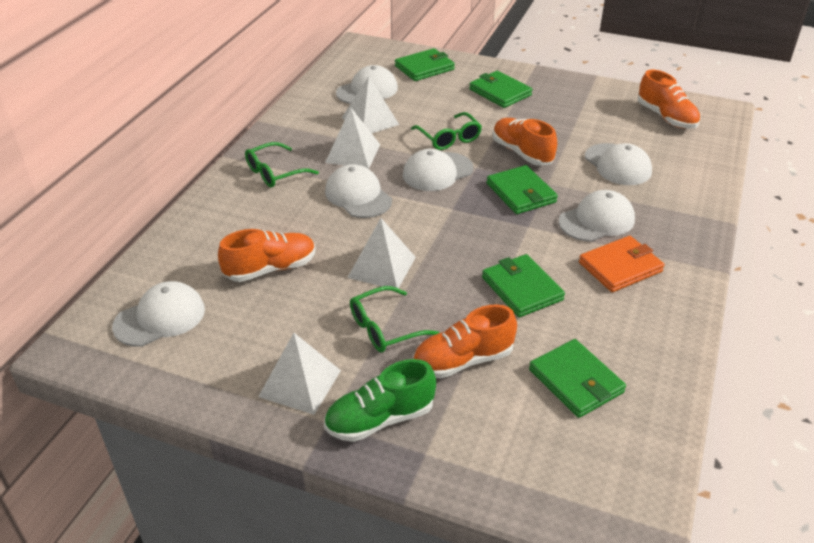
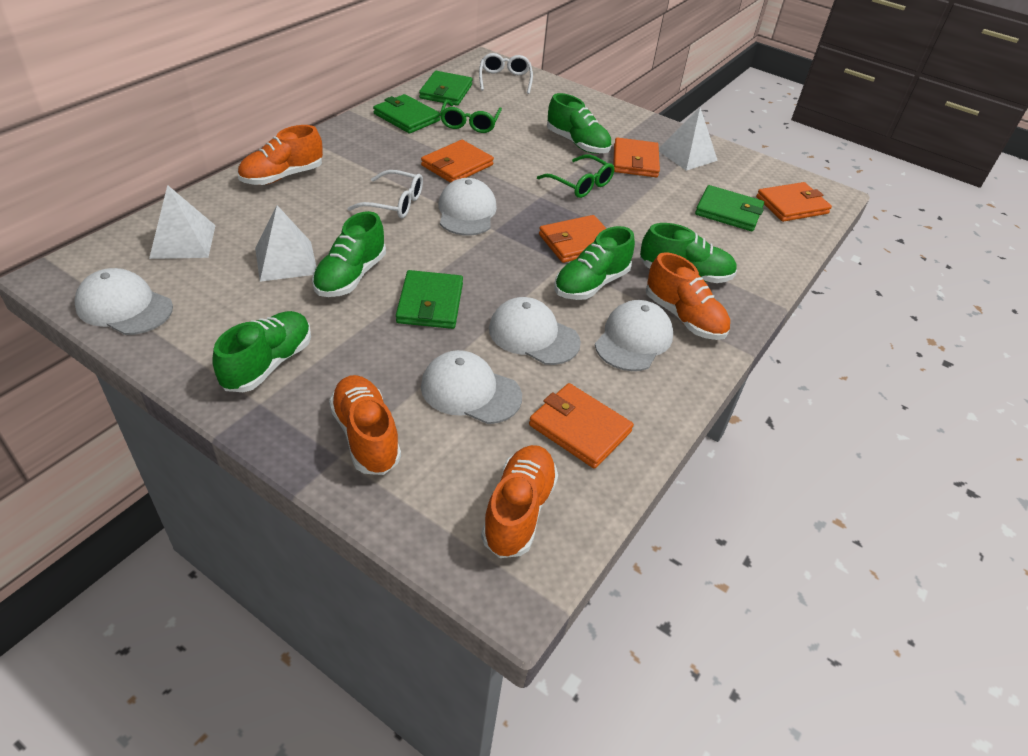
green glasses: 3 -> 2
green shoe: 1 -> 5
green wallet: 5 -> 4
orange wallet: 1 -> 5
white cap: 6 -> 5
white glasses: 0 -> 2
white pyramid: 4 -> 3

